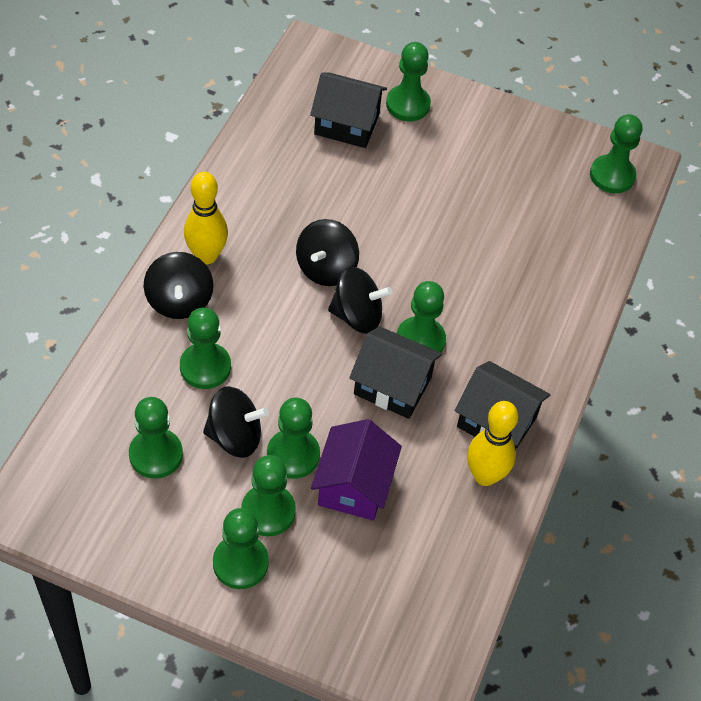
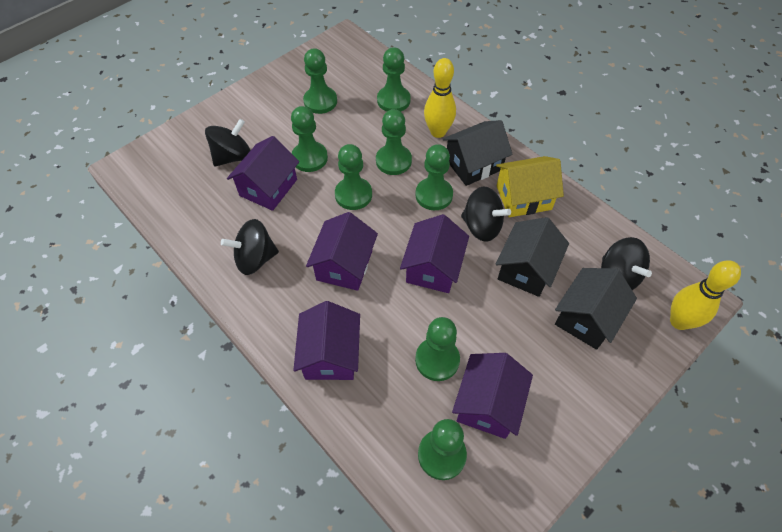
purple house: 1 -> 5
yellow house: 0 -> 1

